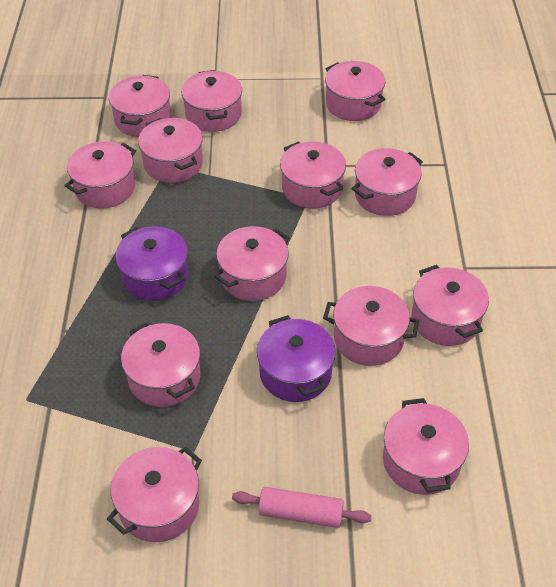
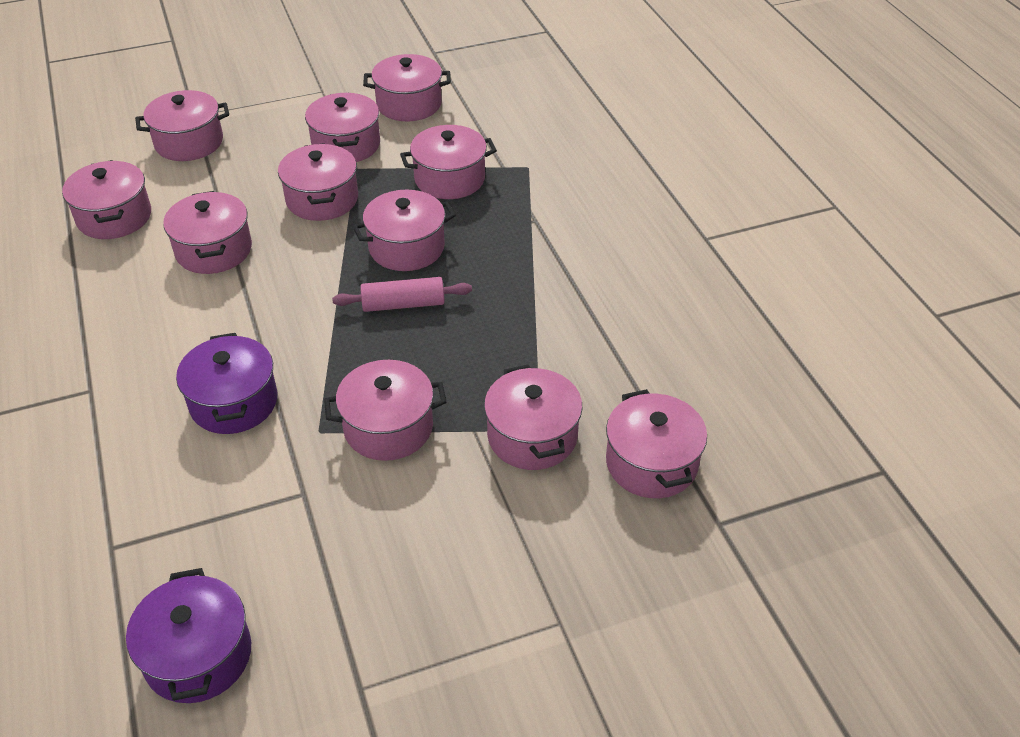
pink pot: 13 -> 11

